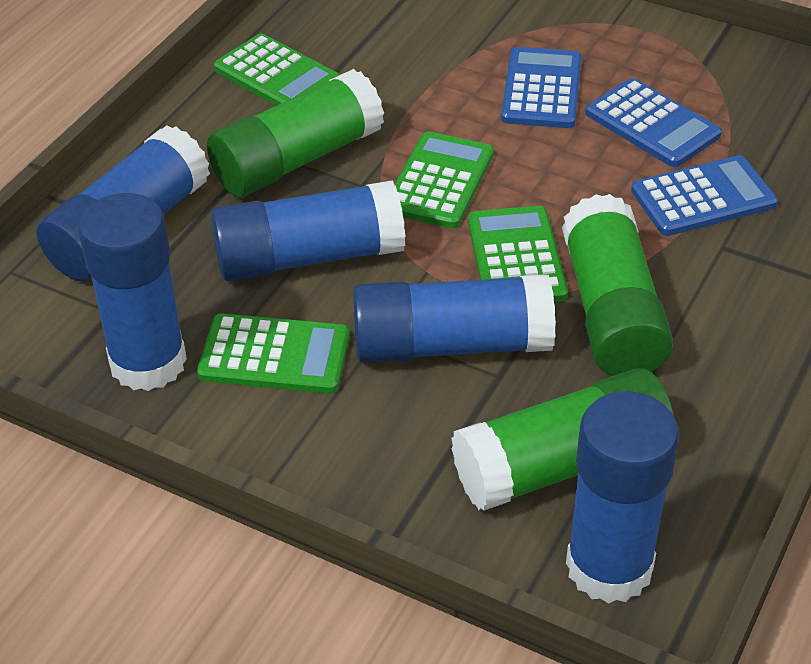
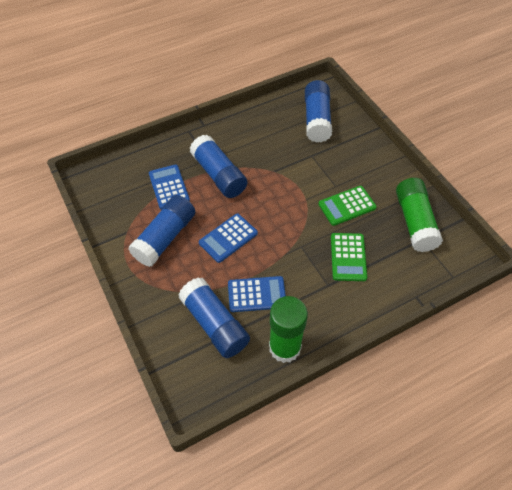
blue glue stick: 5 -> 4
green calculator: 4 -> 2
green glue stick: 3 -> 2

